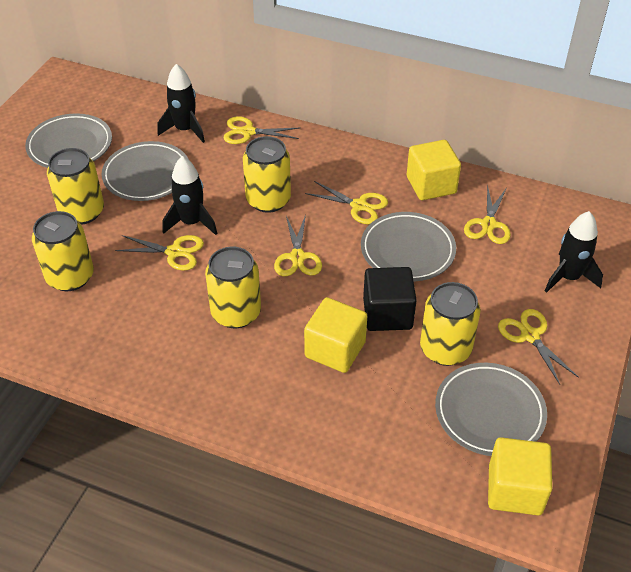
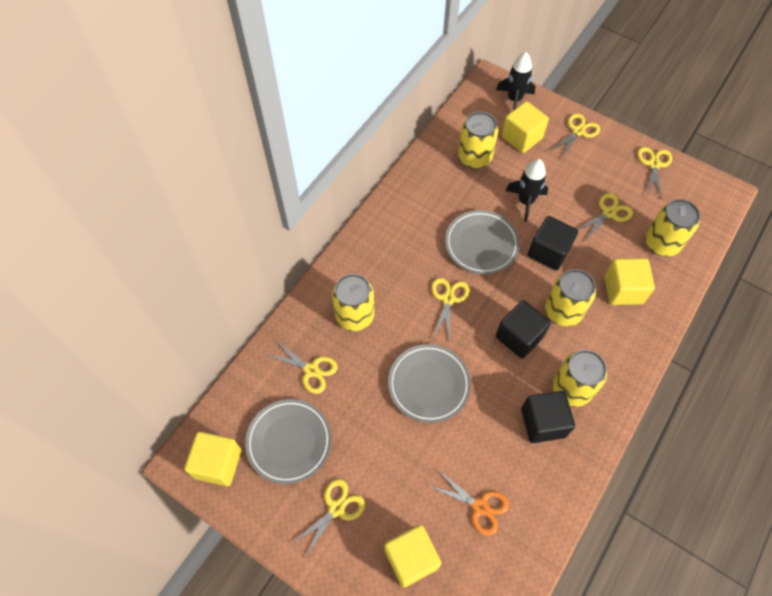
black cube: 1 -> 3
black rocket: 3 -> 2
grey plate: 4 -> 3
orange scissors: 0 -> 1
yellow cube: 3 -> 4

